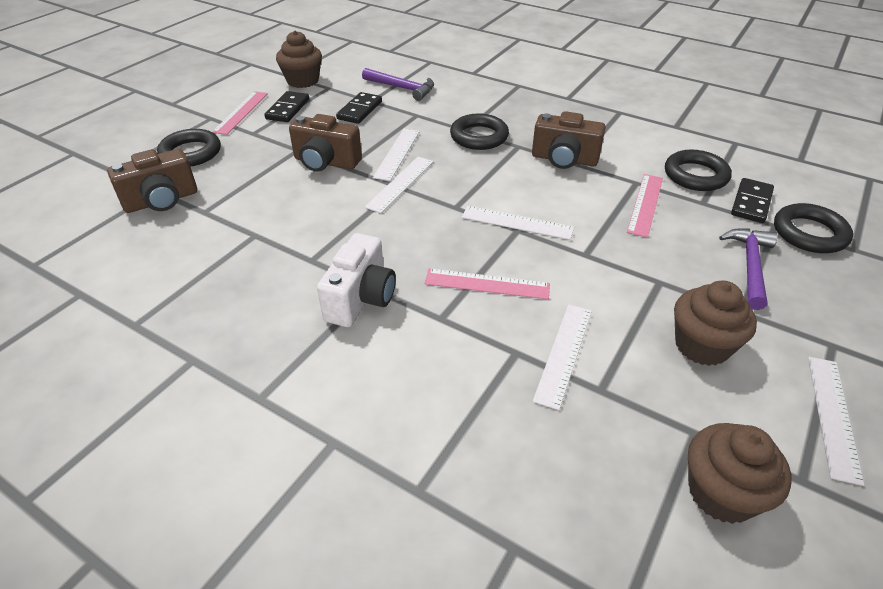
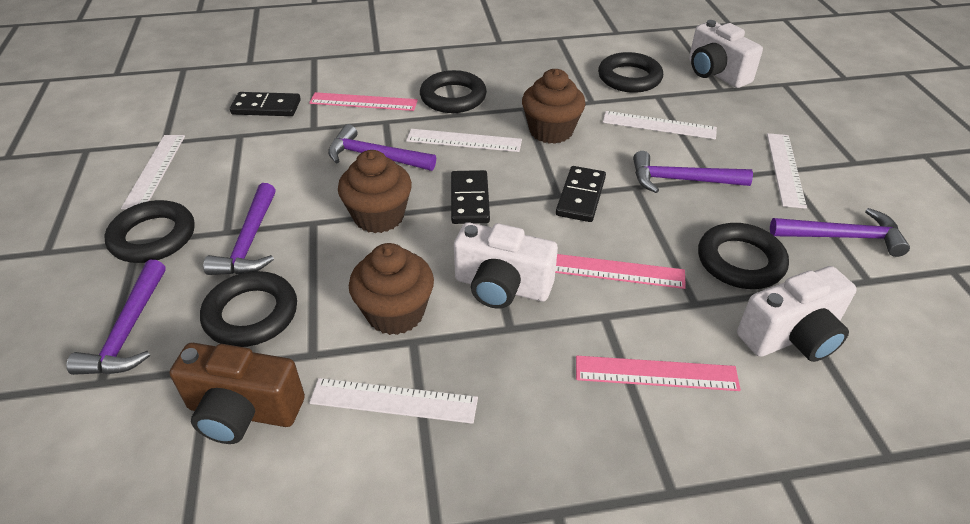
black ring: 4 -> 5
brown camera: 3 -> 1
purple hammer: 2 -> 5
white camera: 1 -> 3

